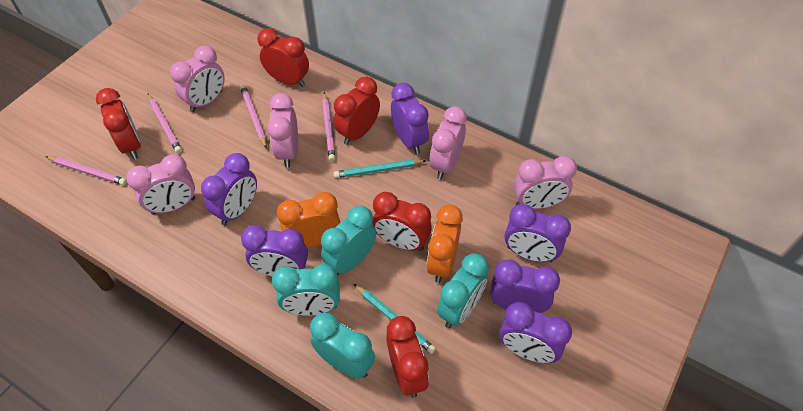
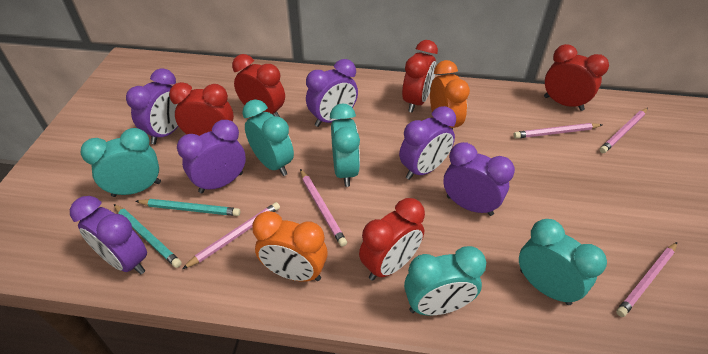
pink clock: 5 -> 0
pink pencil: 4 -> 5
turquoise clock: 4 -> 5

